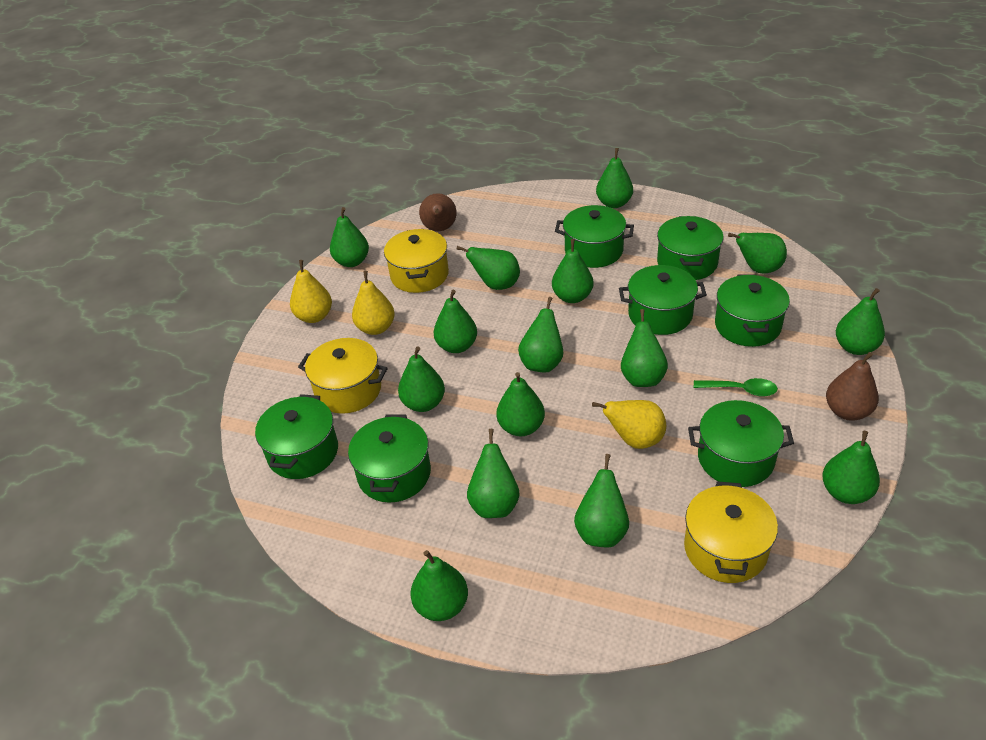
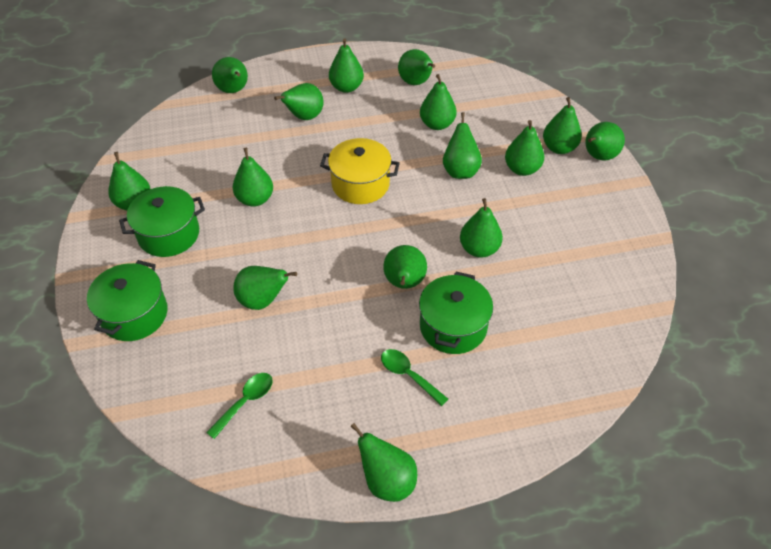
brown pear: 2 -> 0
green pot: 7 -> 3
green spoon: 1 -> 2
yellow pear: 3 -> 0
yellow pot: 3 -> 1

